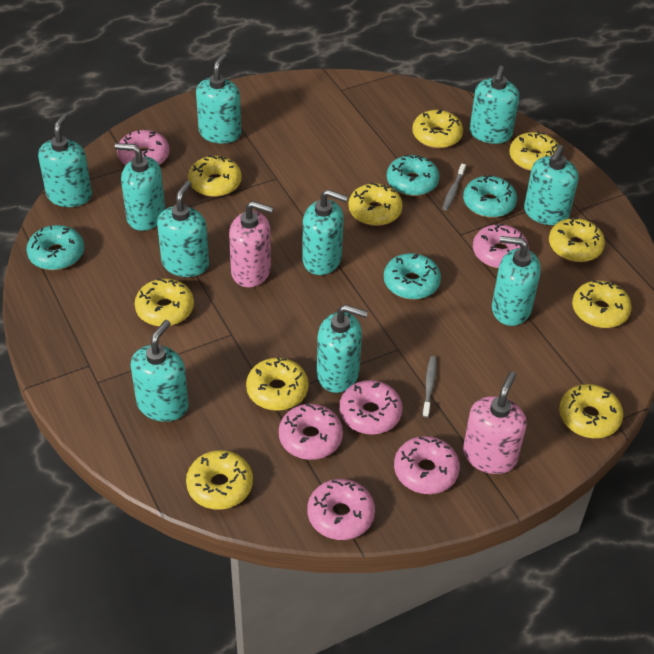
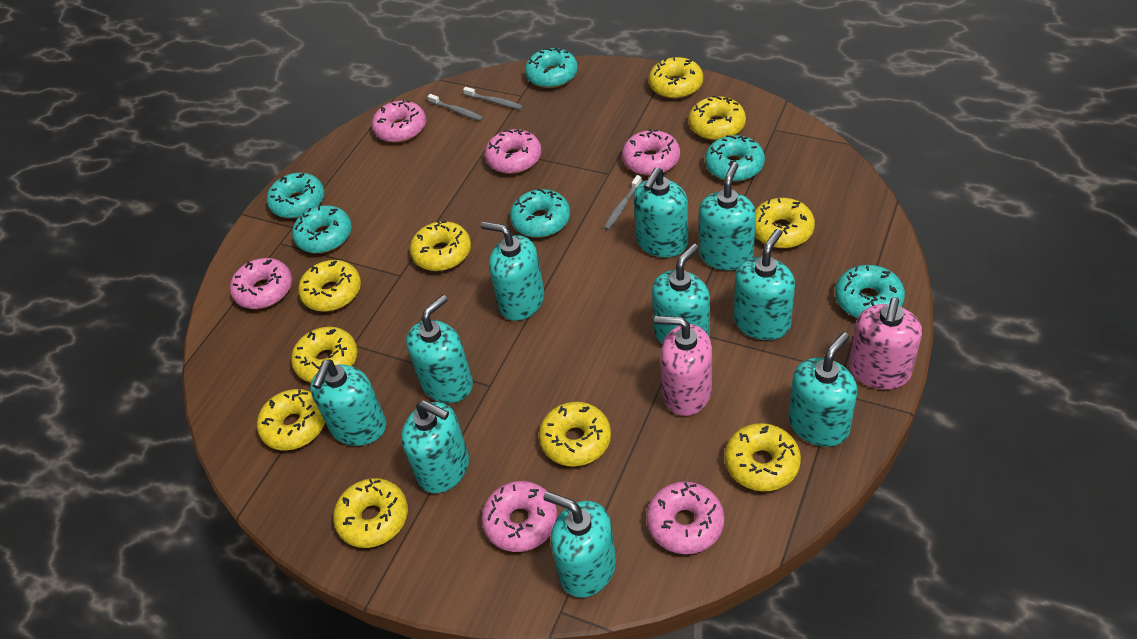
grey toothbrush: 2 -> 3
turquoise donut: 4 -> 6

